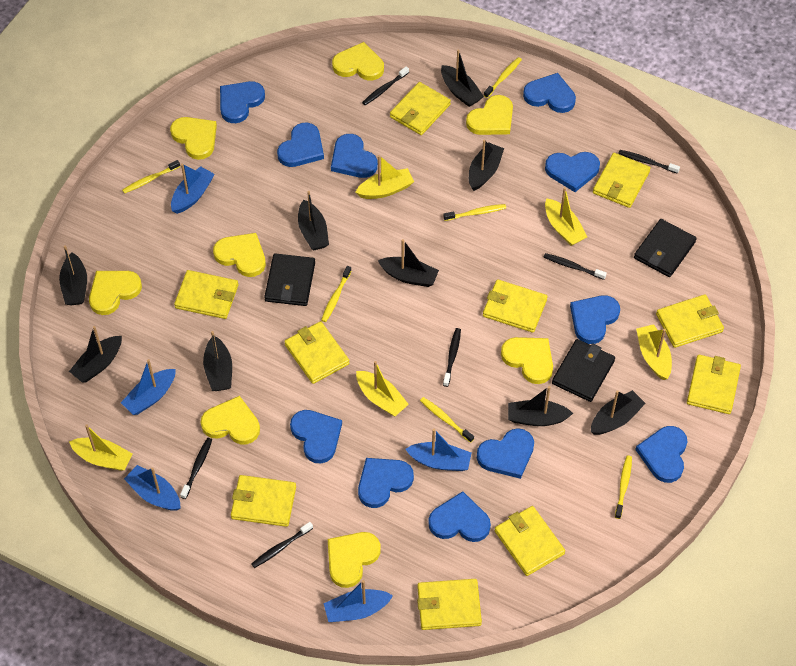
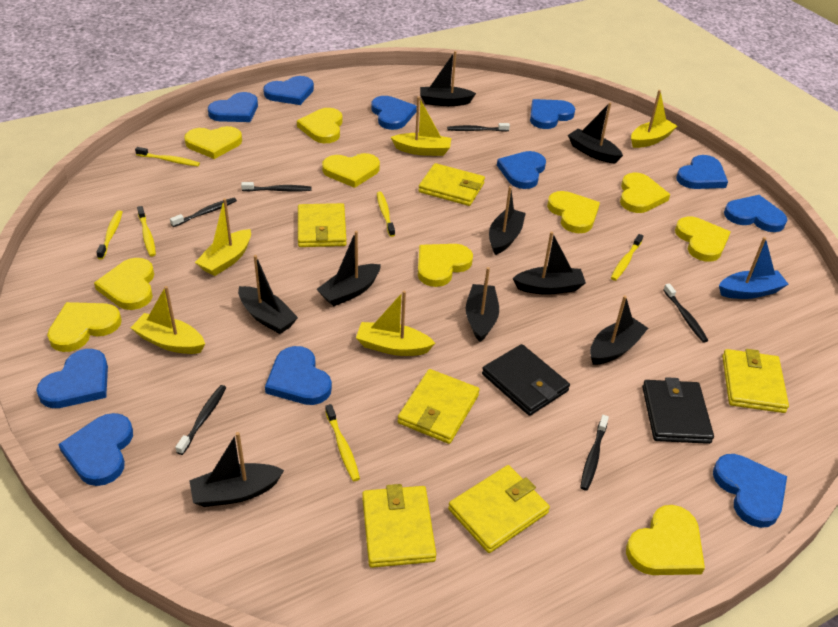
black wallet: 3 -> 2
blue boat: 5 -> 1
yellow heart: 8 -> 10
yellow wallet: 10 -> 6

